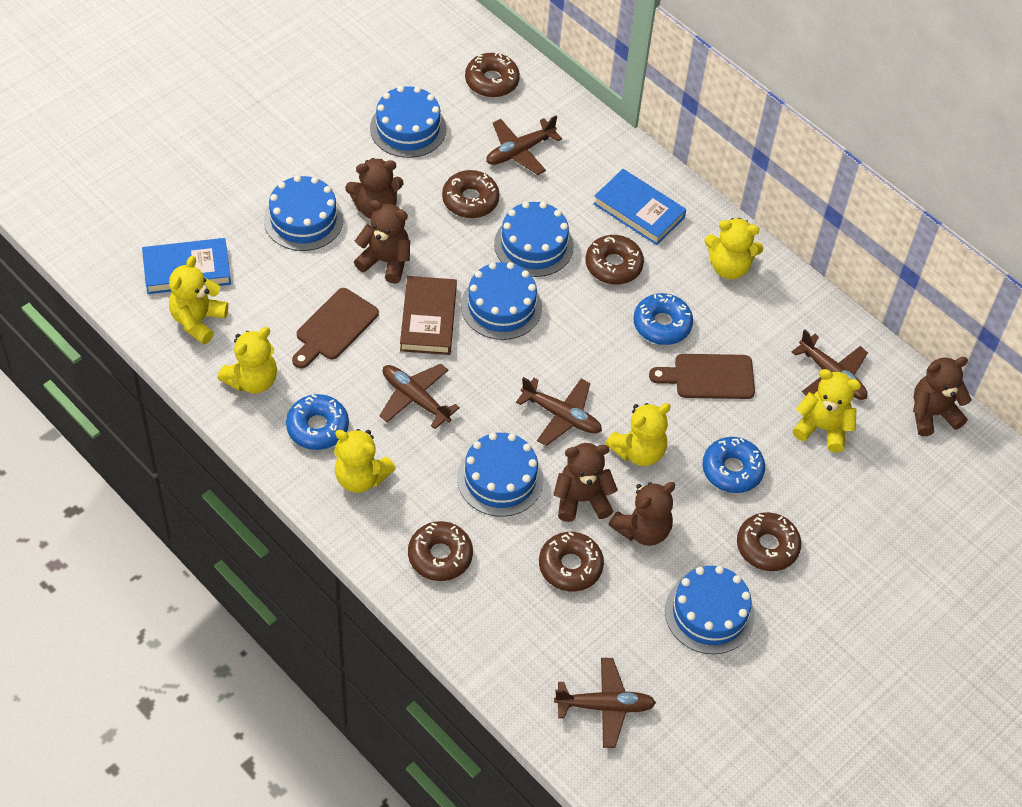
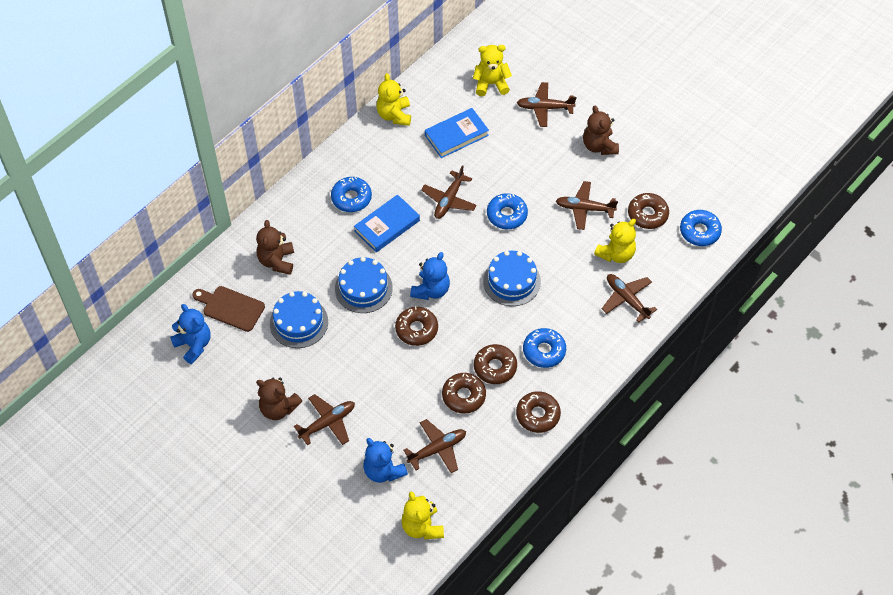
blue cake: 6 -> 3
blue donut: 3 -> 4
blue teddy bear: 0 -> 3
brown book: 1 -> 0
brown cutting board: 2 -> 1
brown donut: 6 -> 5
brown plane: 5 -> 6
brown teddy bear: 5 -> 3
yellow teddy bear: 6 -> 4

